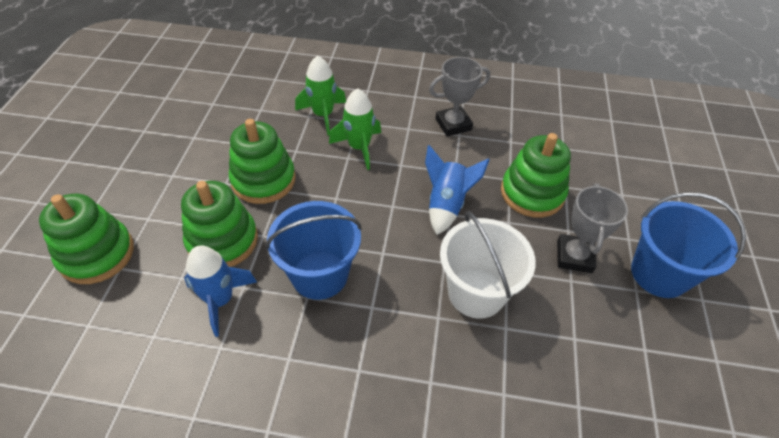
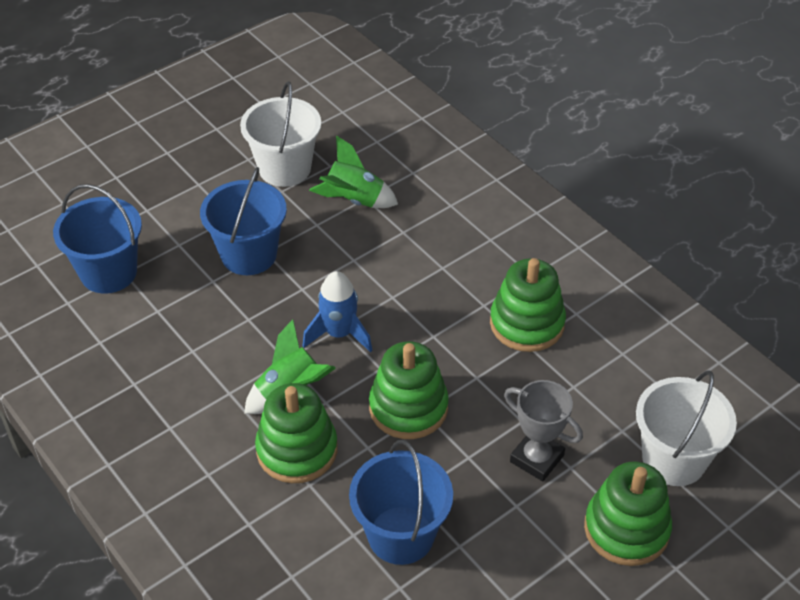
blue bucket: 2 -> 3
blue rocket: 2 -> 1
grey trophy: 2 -> 1
white bucket: 1 -> 2

